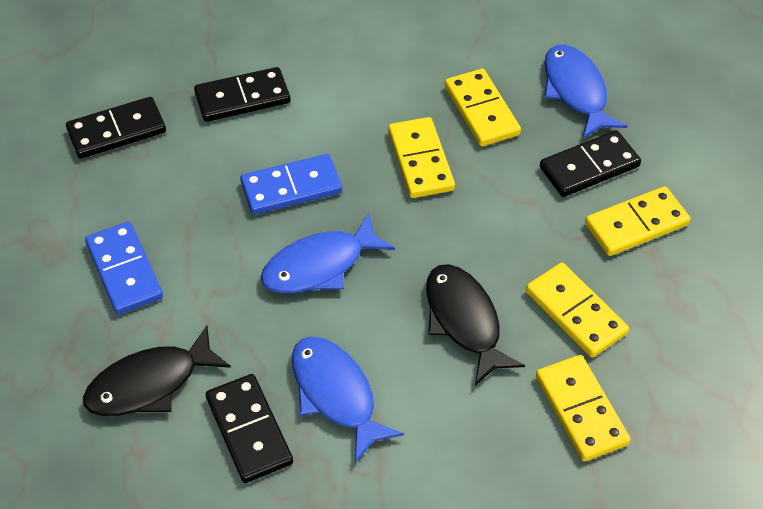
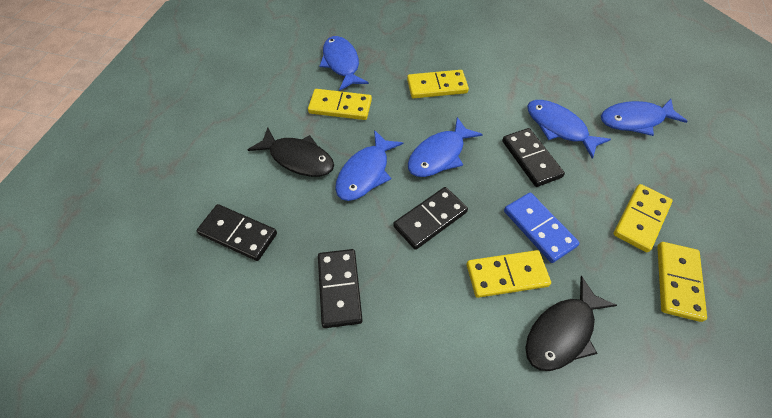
blue domino: 2 -> 1
blue fish: 3 -> 5

